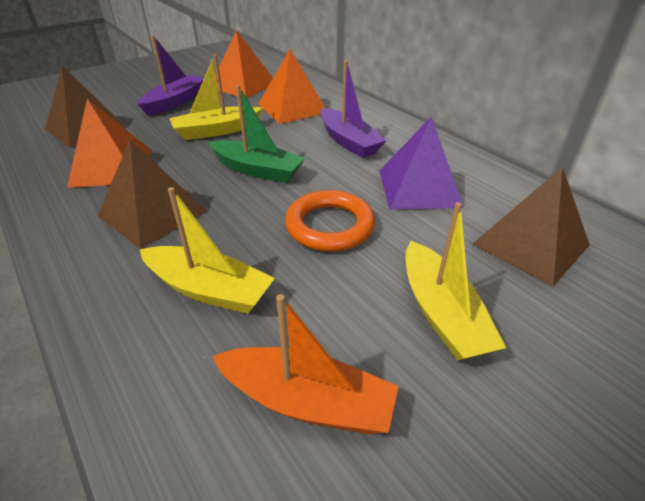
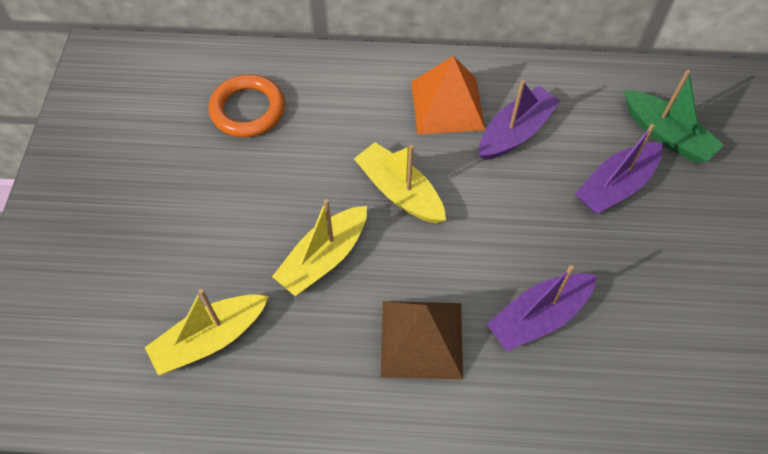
brown pyramid: 3 -> 1
orange boat: 1 -> 0
orange pyramid: 3 -> 1
purple boat: 2 -> 3
purple pyramid: 1 -> 0

